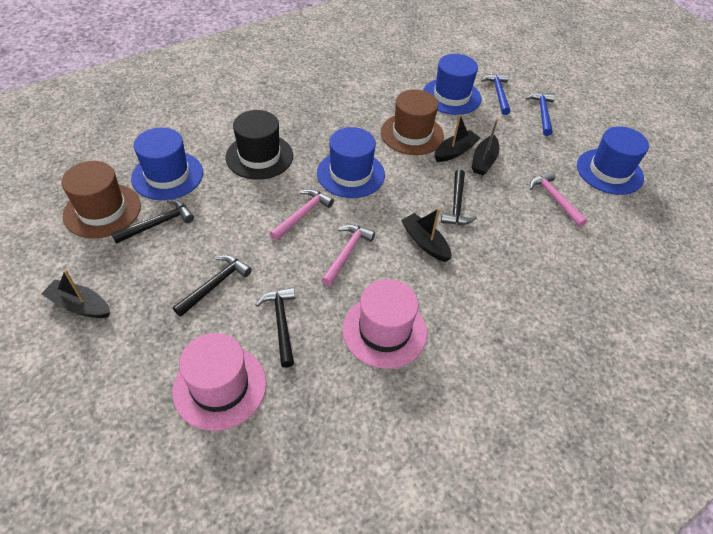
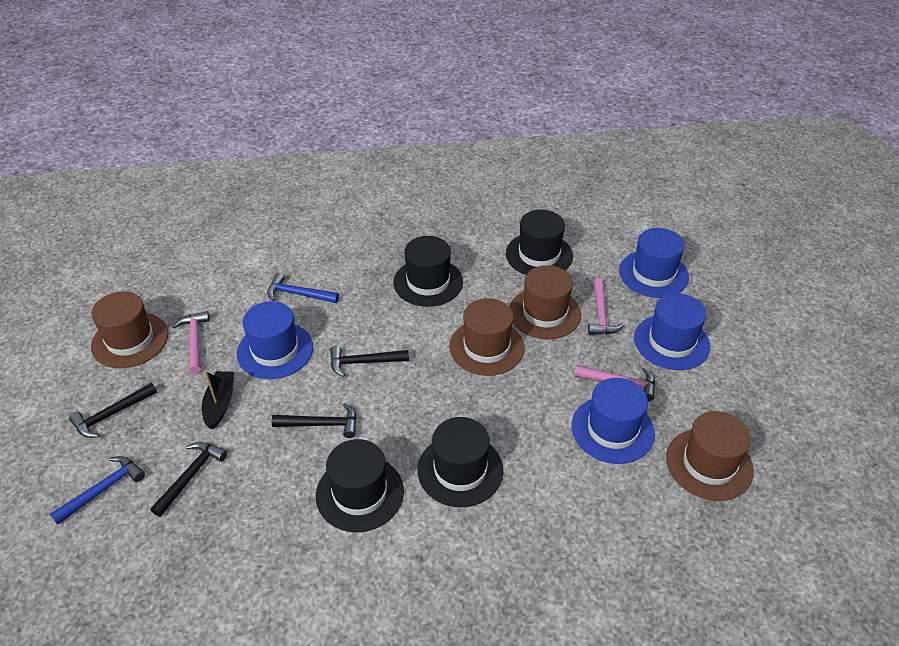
black boat: 4 -> 1
black hat: 1 -> 4
brown hat: 2 -> 4
pink hat: 2 -> 0

